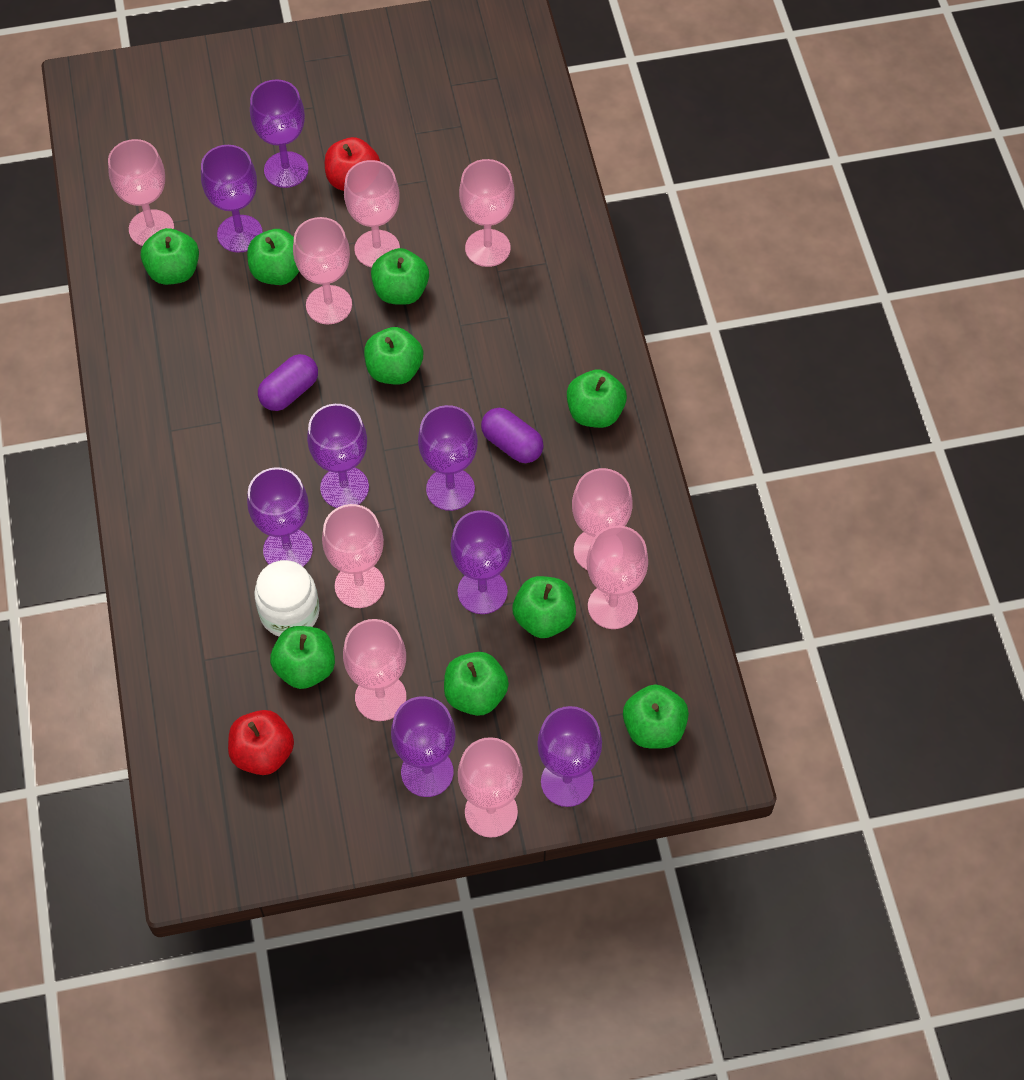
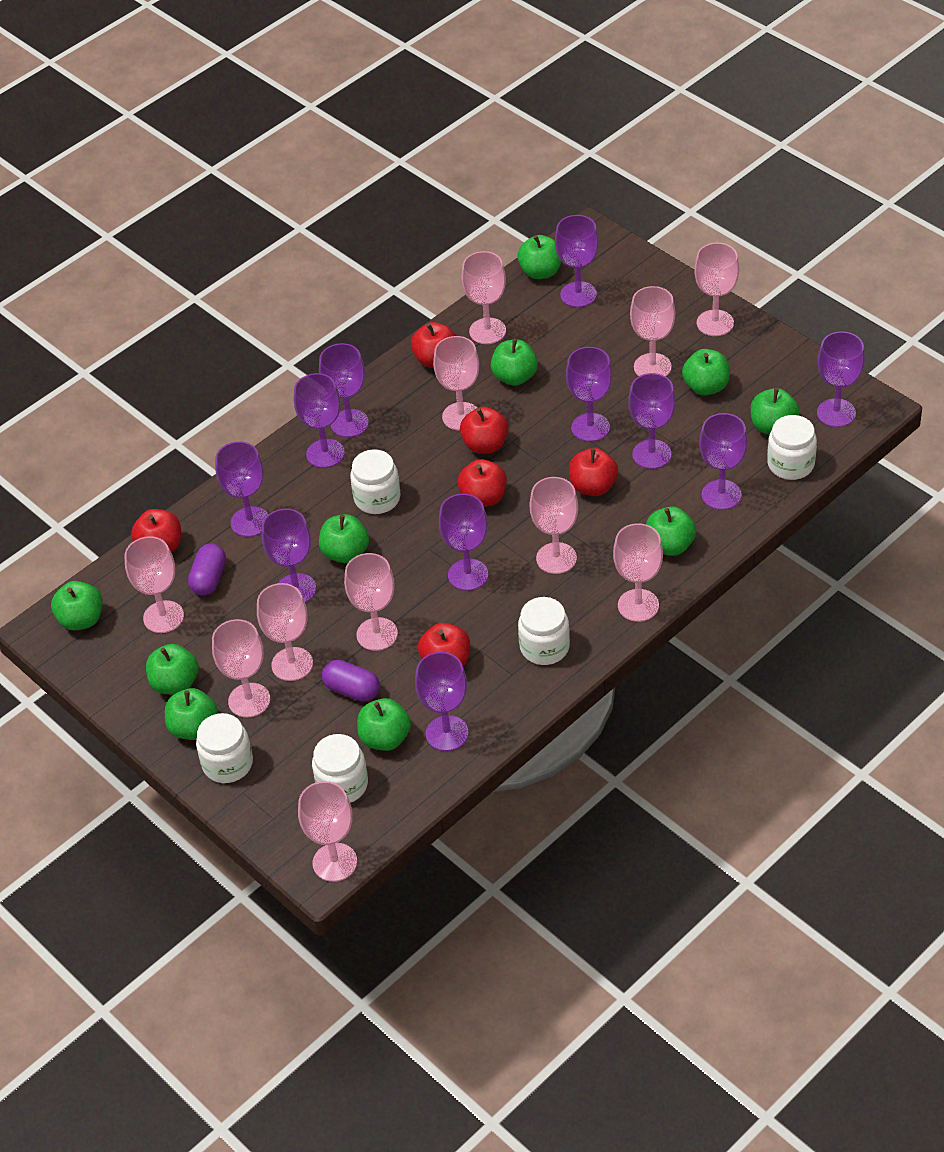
green apple: 9 -> 10
pink goblet: 9 -> 11
purple goblet: 8 -> 11
red apple: 2 -> 6
white jar: 1 -> 5

